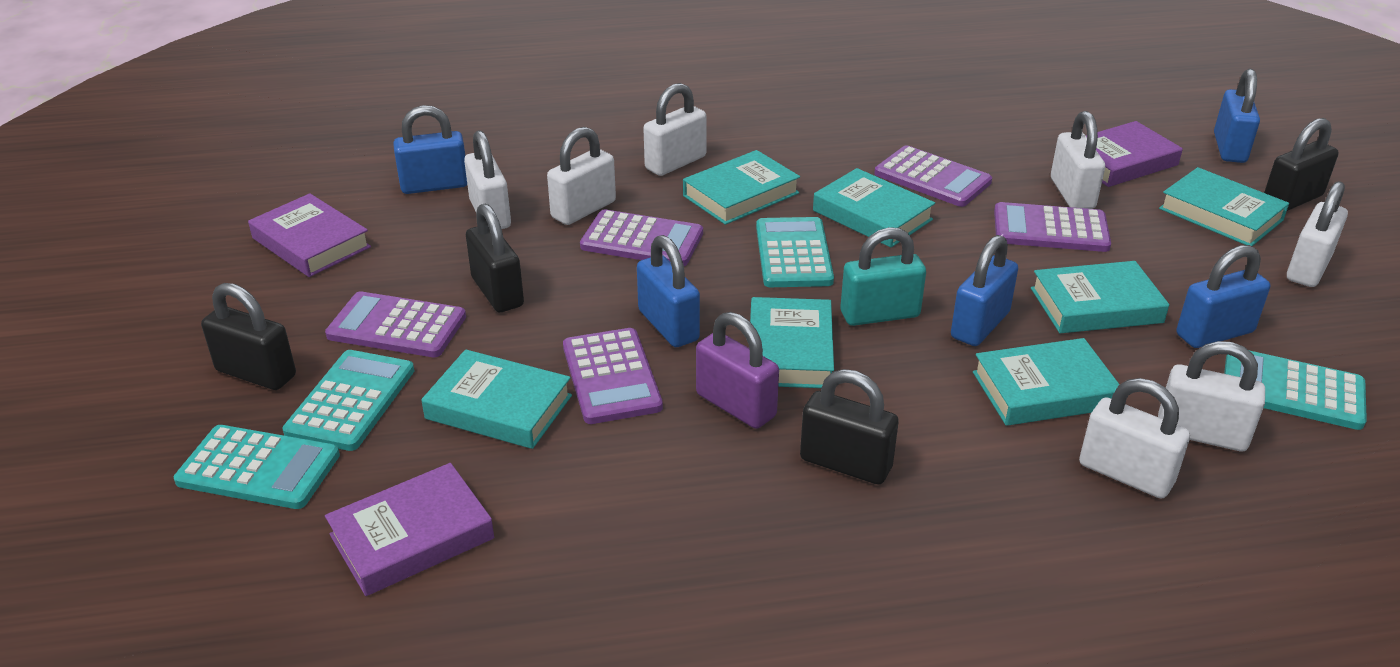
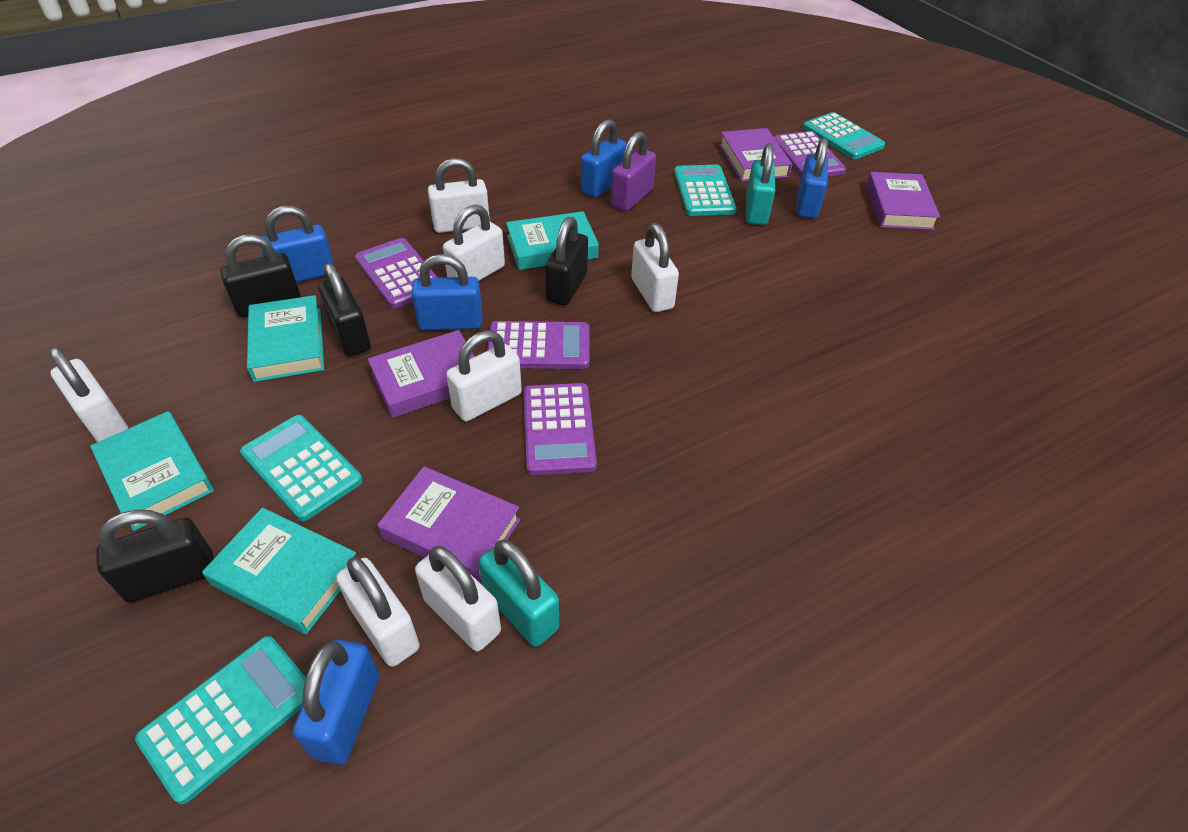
purple book: 3 -> 4
purple calculator: 5 -> 4
turquoise book: 7 -> 4
turquoise padlock: 1 -> 2

